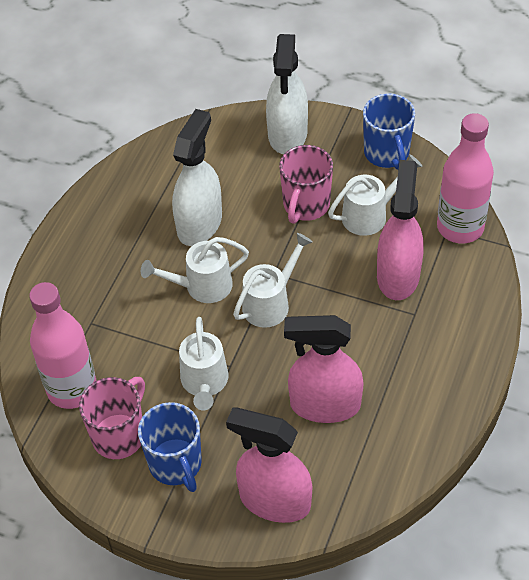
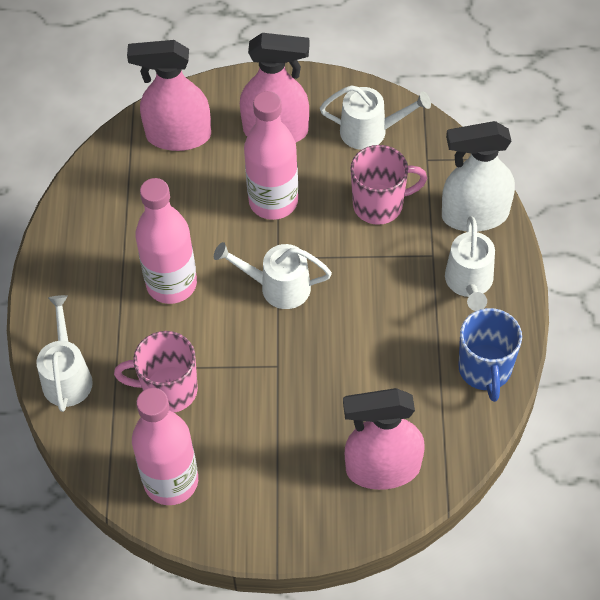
blue mug: 2 -> 1
pink bottle: 2 -> 3
white spray bottle: 2 -> 1

